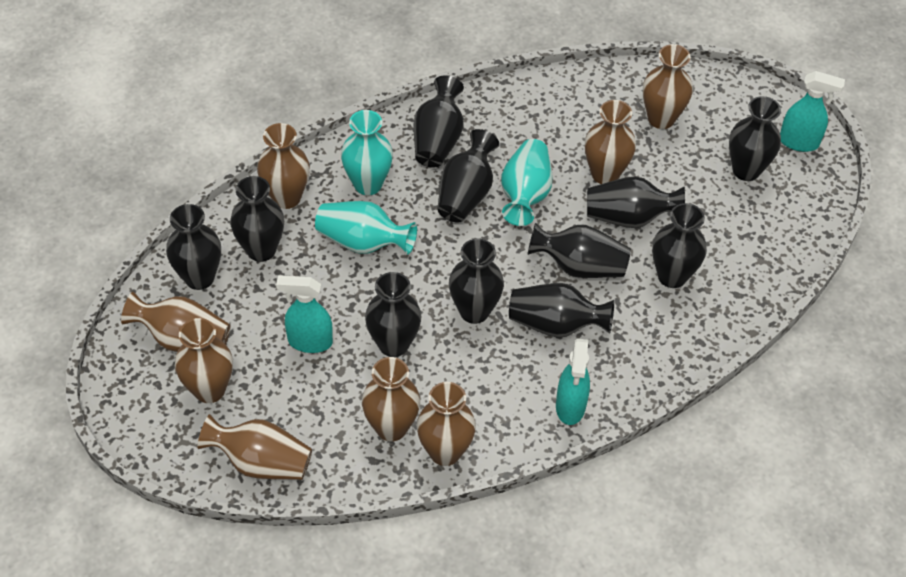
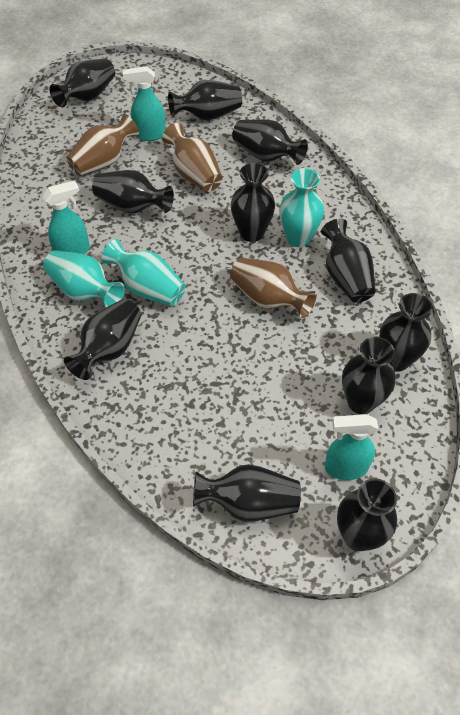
brown vase: 8 -> 3

